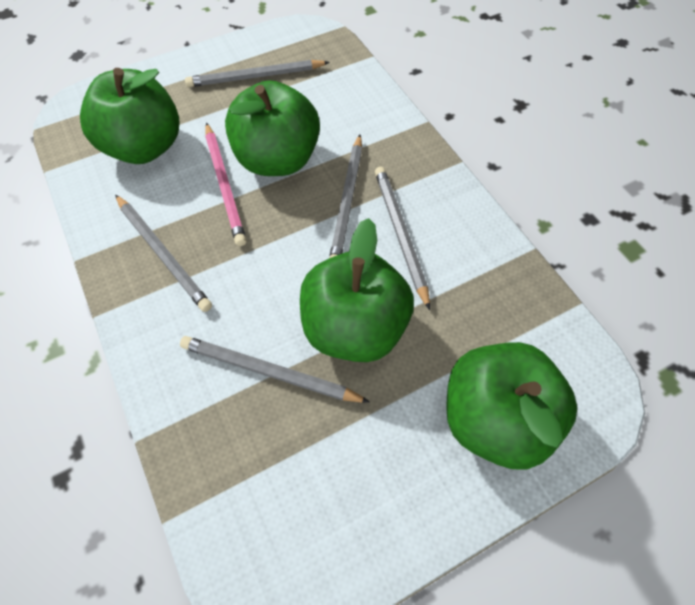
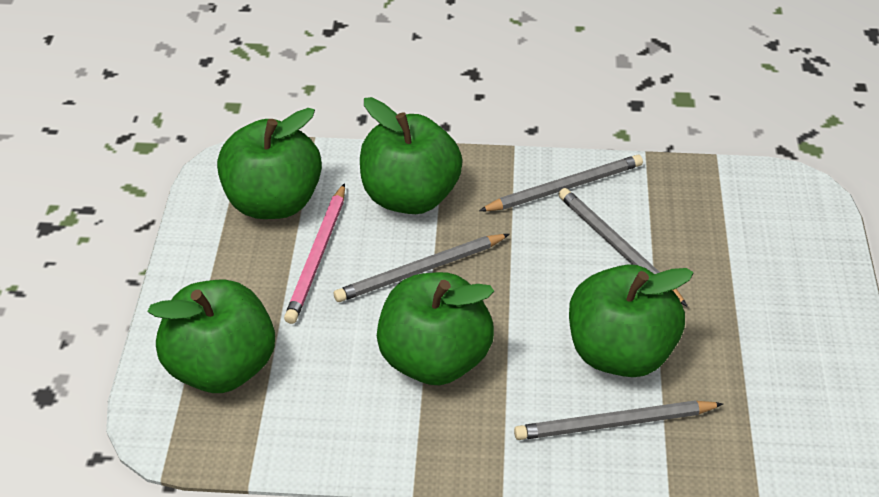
green apple: 4 -> 5
grey pencil: 5 -> 4

